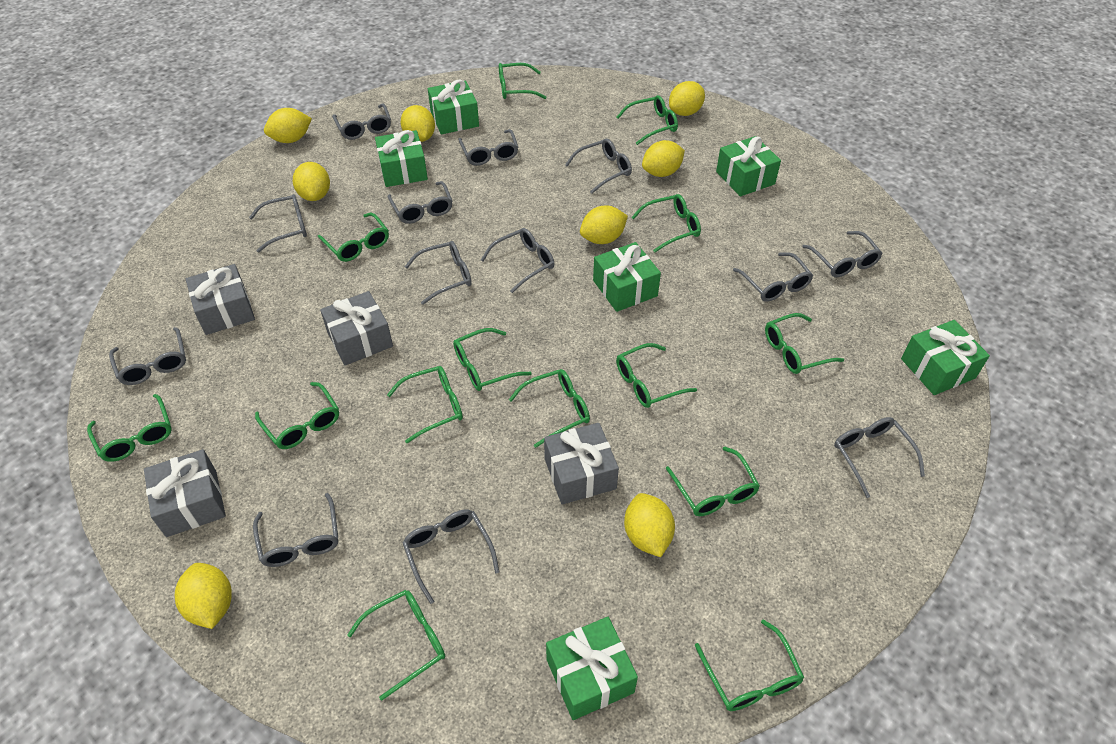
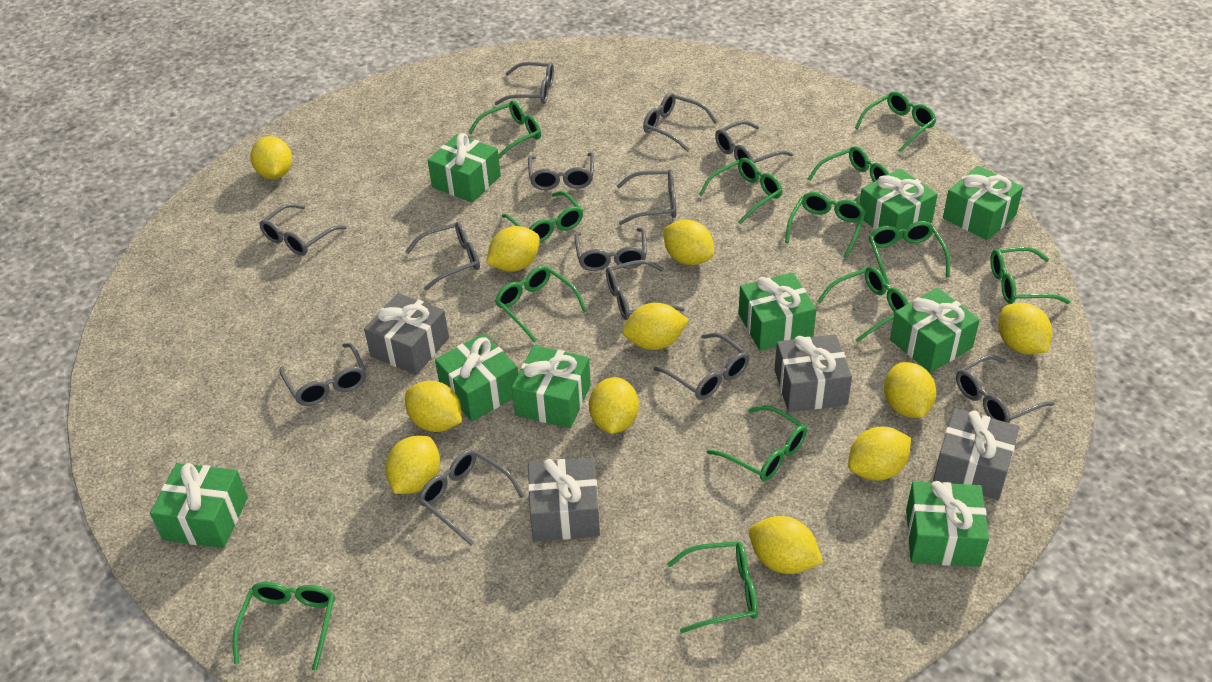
green gift: 6 -> 9
green glasses: 14 -> 13
yellow lemon: 8 -> 11

